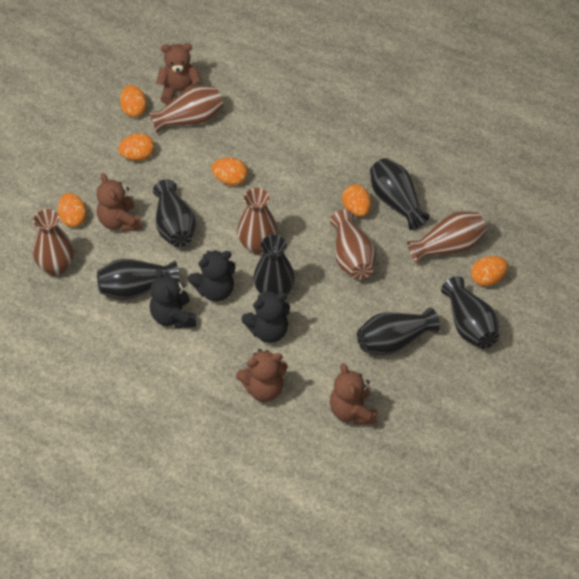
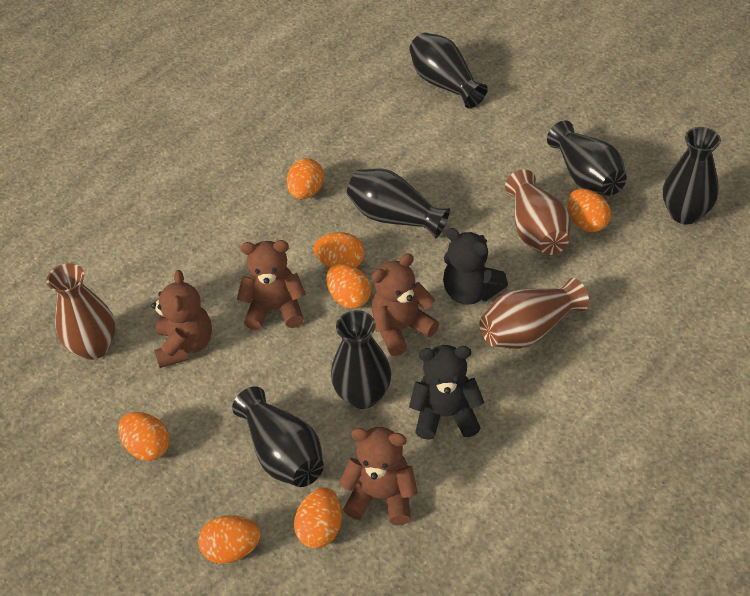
black teddy bear: 3 -> 2
brown vase: 5 -> 3
orange egg: 6 -> 7

